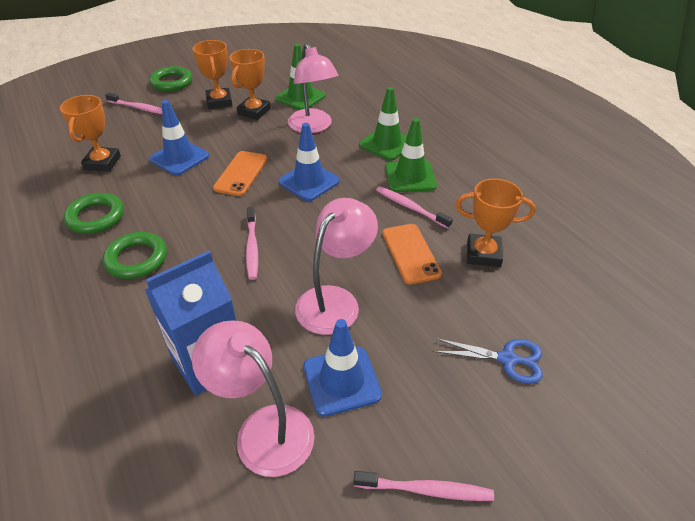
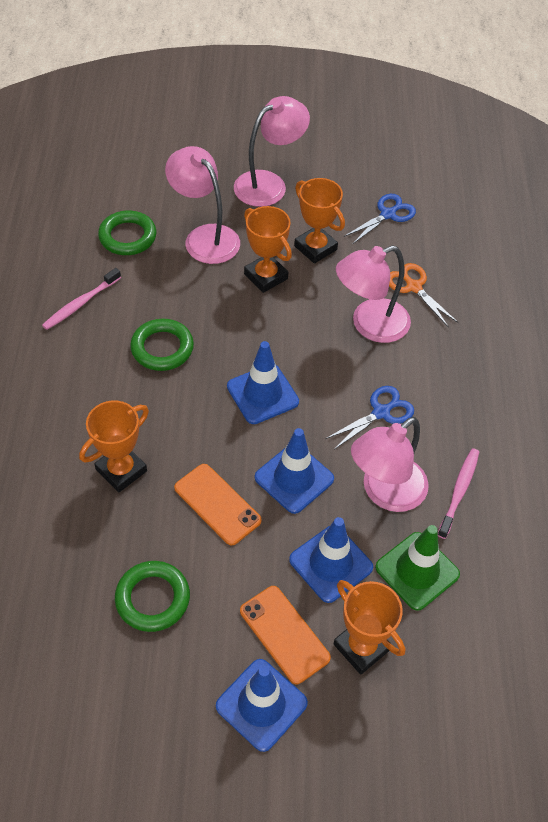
blue carton: 1 -> 0
blue scissors: 1 -> 2
blue traffic cone: 3 -> 4
green traffic cone: 3 -> 1
orange scissors: 0 -> 1
pink lamp: 3 -> 4
pink toothbrush: 4 -> 2

